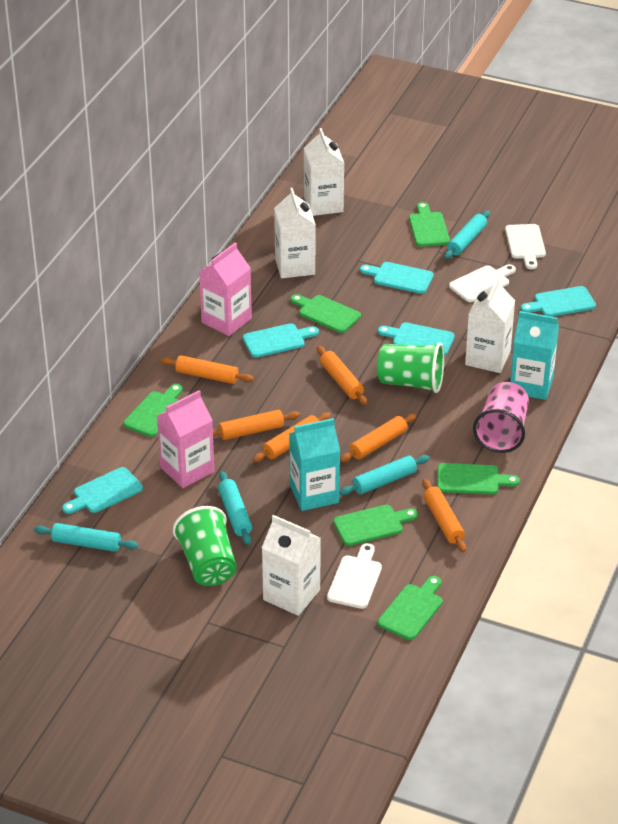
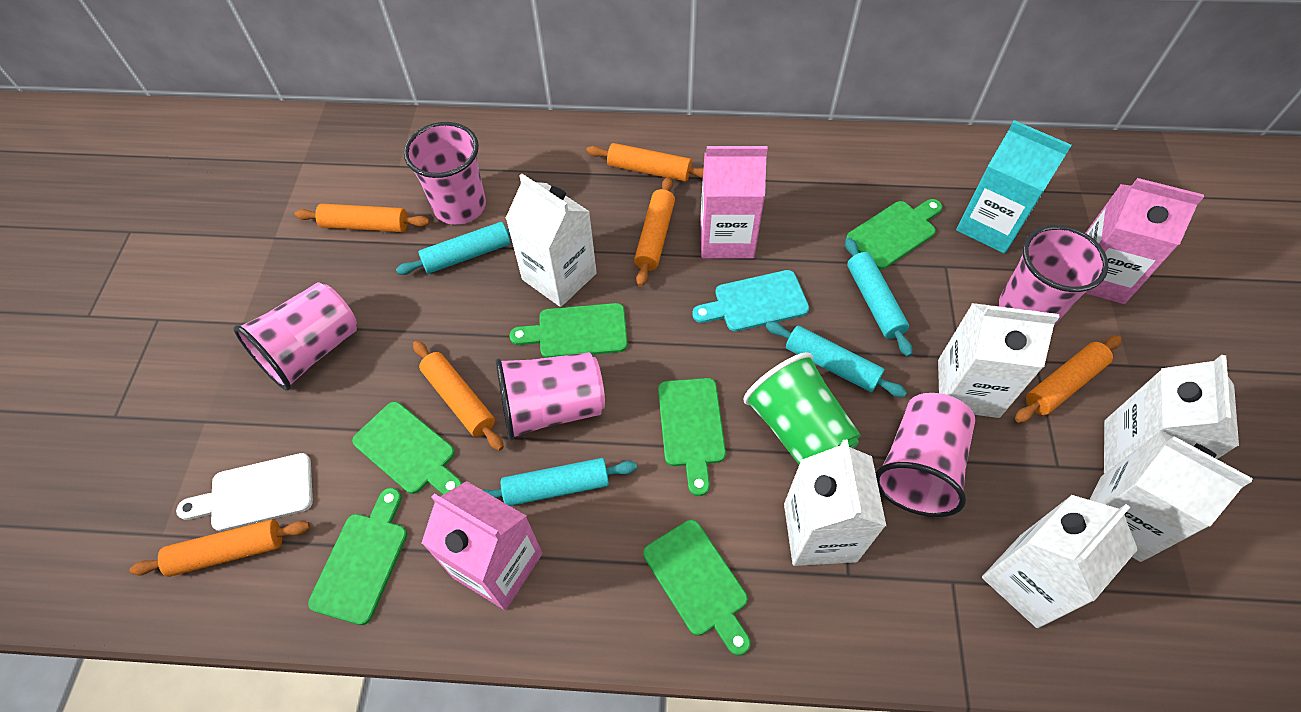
green cup: 2 -> 1
pink carton: 2 -> 3
pink cup: 1 -> 5
turquoise carton: 2 -> 1
turquoise cutting board: 5 -> 1
white carton: 4 -> 6
white cutting board: 3 -> 1

